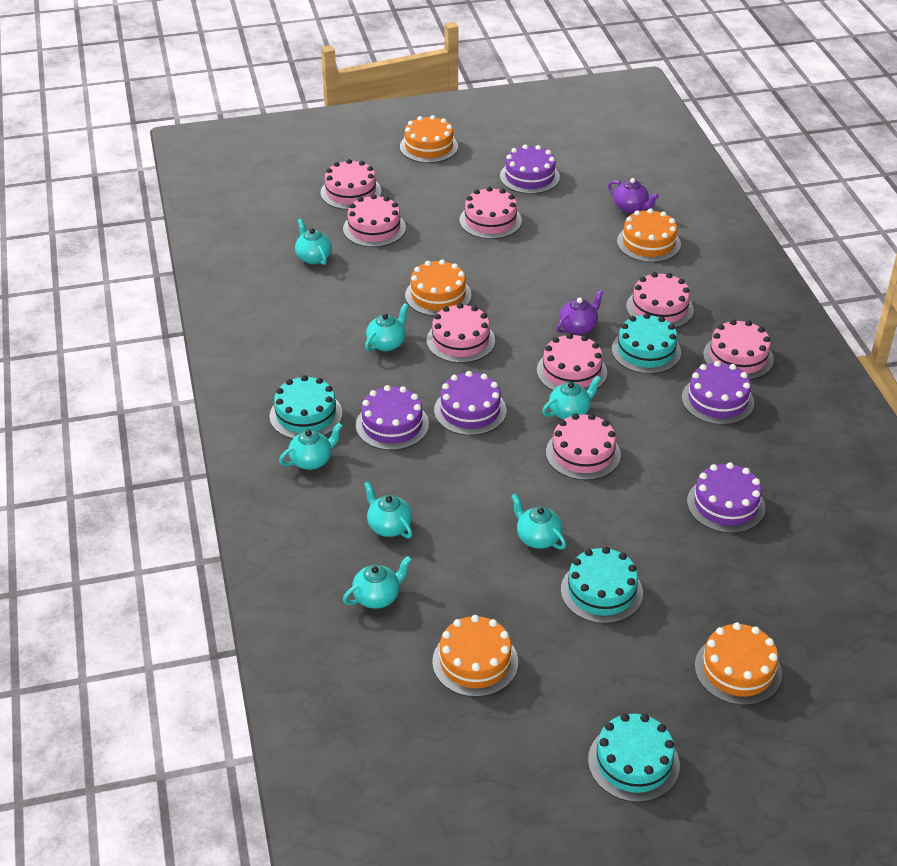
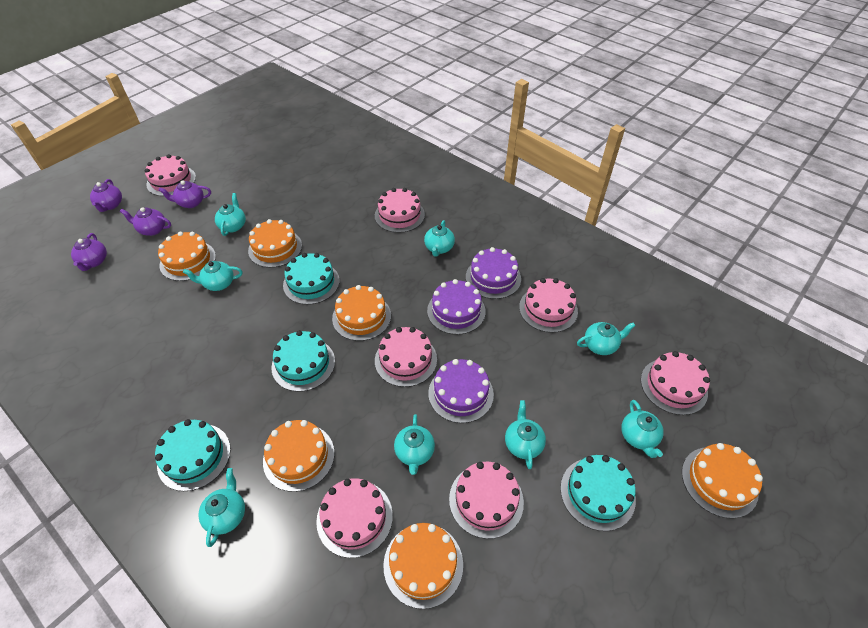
orange cake: 5 -> 6
pink cake: 8 -> 7
purple cake: 5 -> 3
purple teapot: 2 -> 4
turquoise teapot: 7 -> 8

